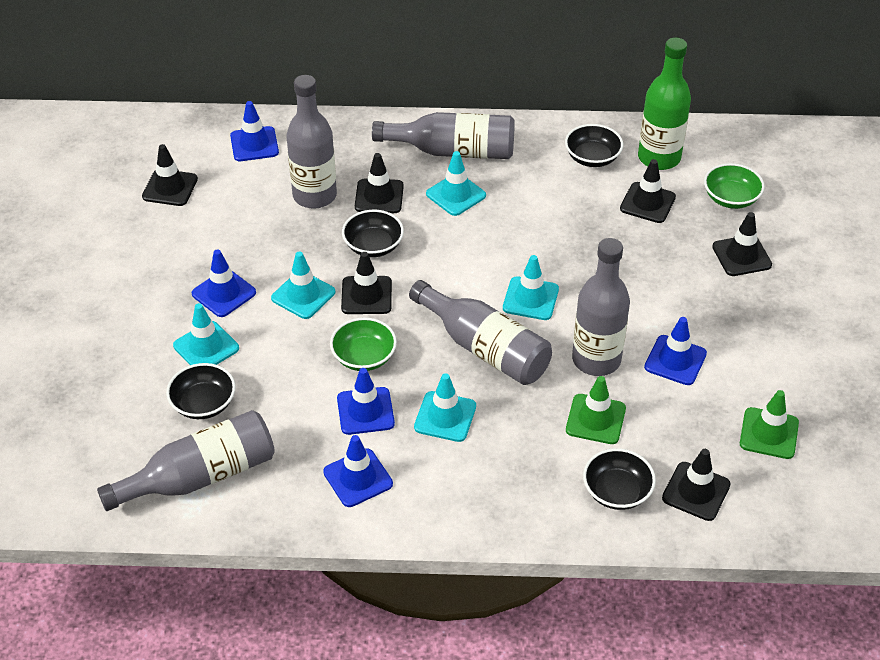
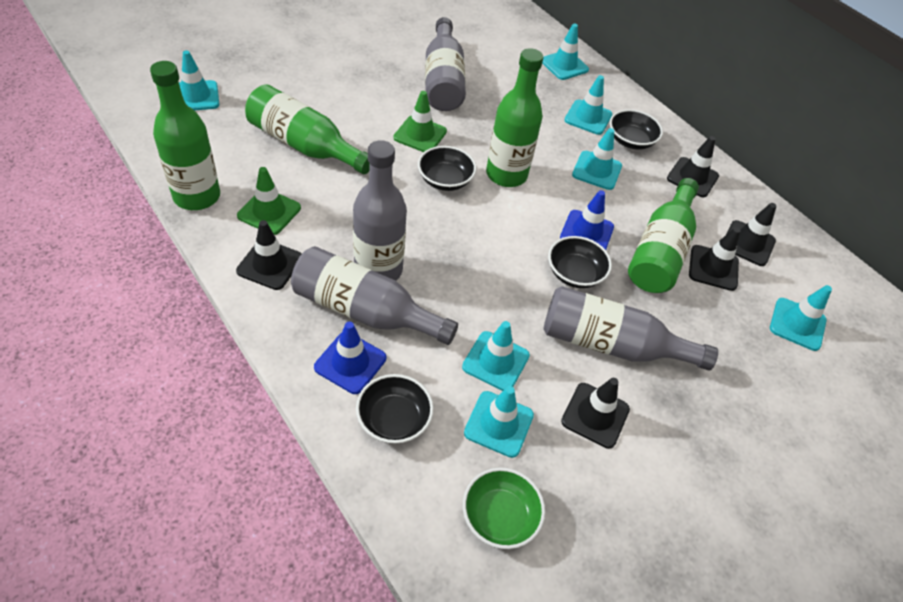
black traffic cone: 6 -> 5
blue traffic cone: 5 -> 2
green bottle: 1 -> 4
green bowl: 2 -> 1
grey bottle: 5 -> 4
turquoise traffic cone: 5 -> 7

